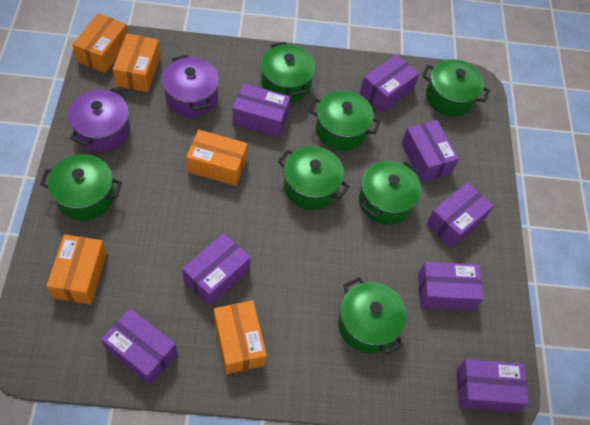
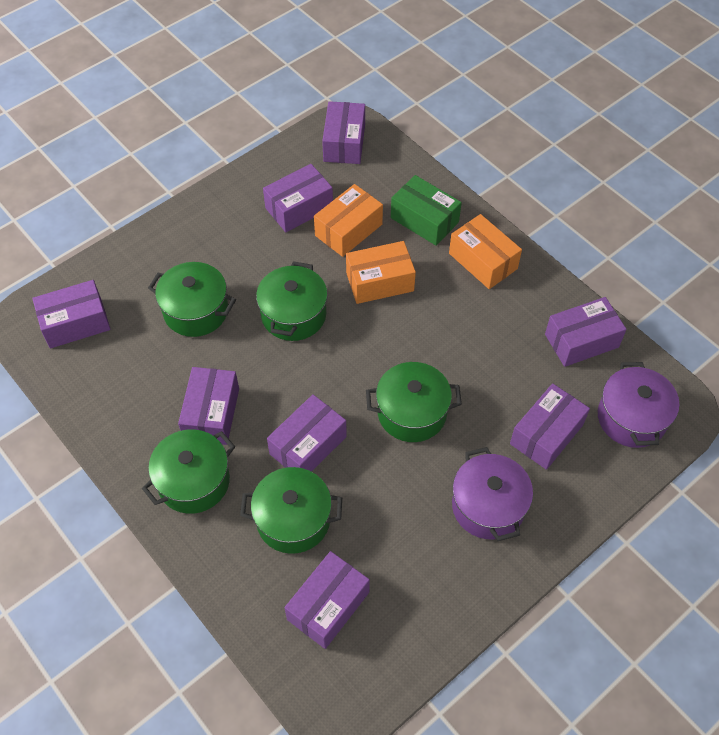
green box: 0 -> 1
green pot: 7 -> 5
orange box: 5 -> 3

